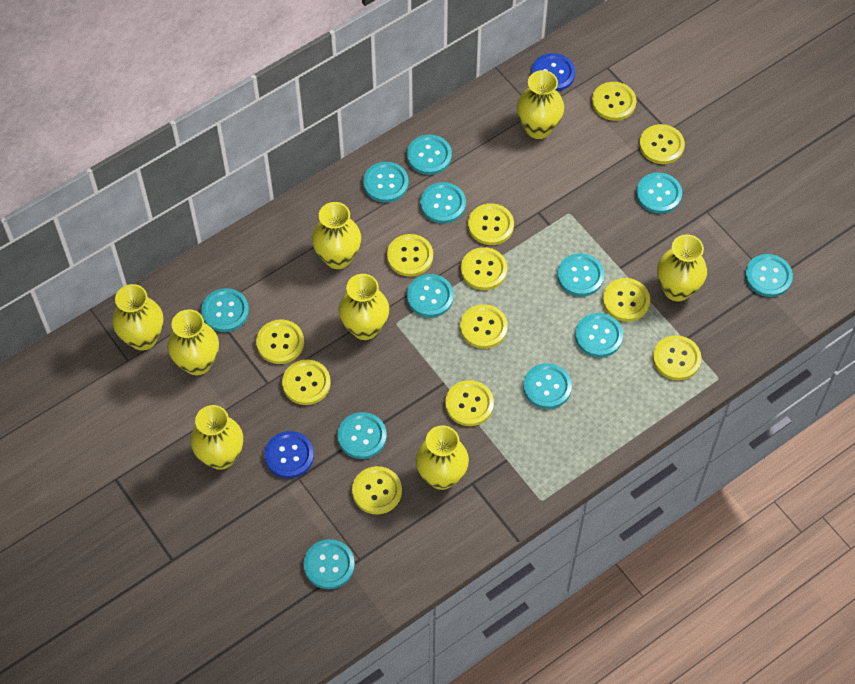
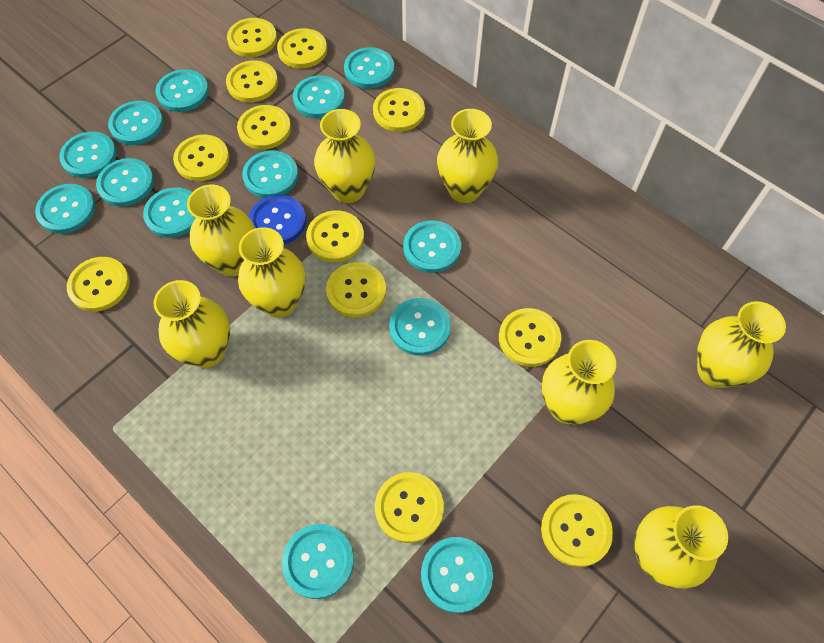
blue button: 2 -> 1
turquoise button: 12 -> 13

